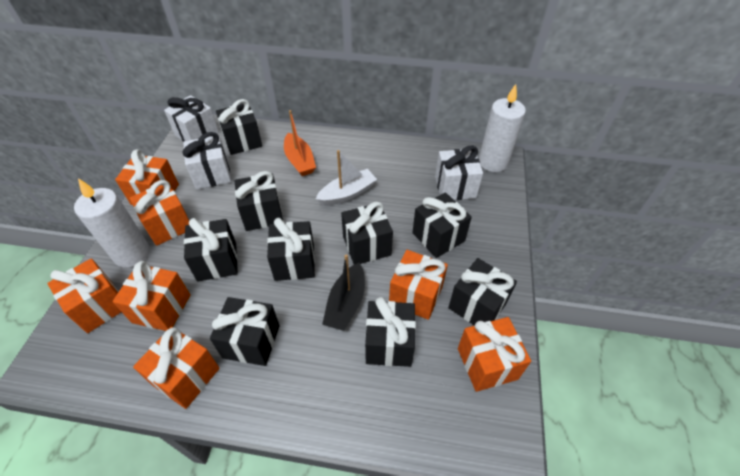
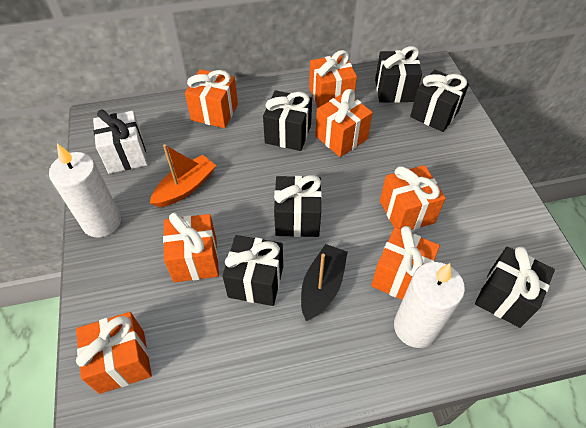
black gift: 9 -> 6
white boat: 1 -> 0
white gift: 3 -> 1

